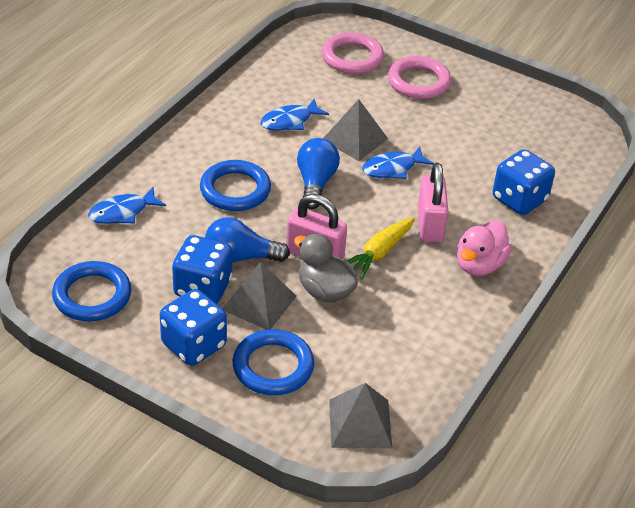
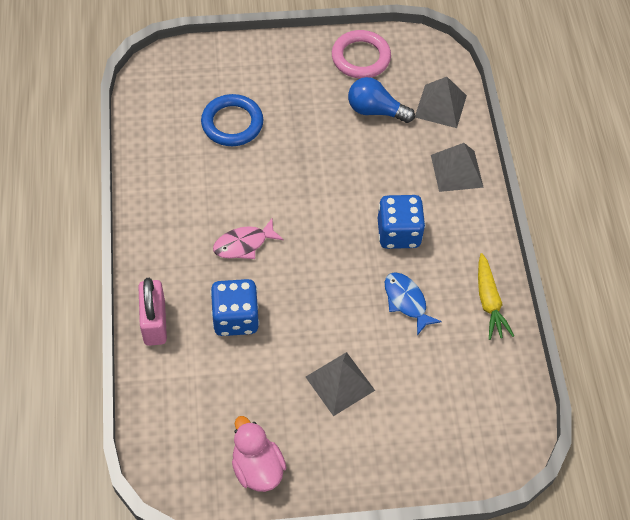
blue dice: 3 -> 2
blue fish: 3 -> 1
blue light bulb: 2 -> 1
blue ring: 3 -> 1
grey duck: 1 -> 0
pink fish: 0 -> 1
pink padlock: 2 -> 1
pink ring: 2 -> 1

